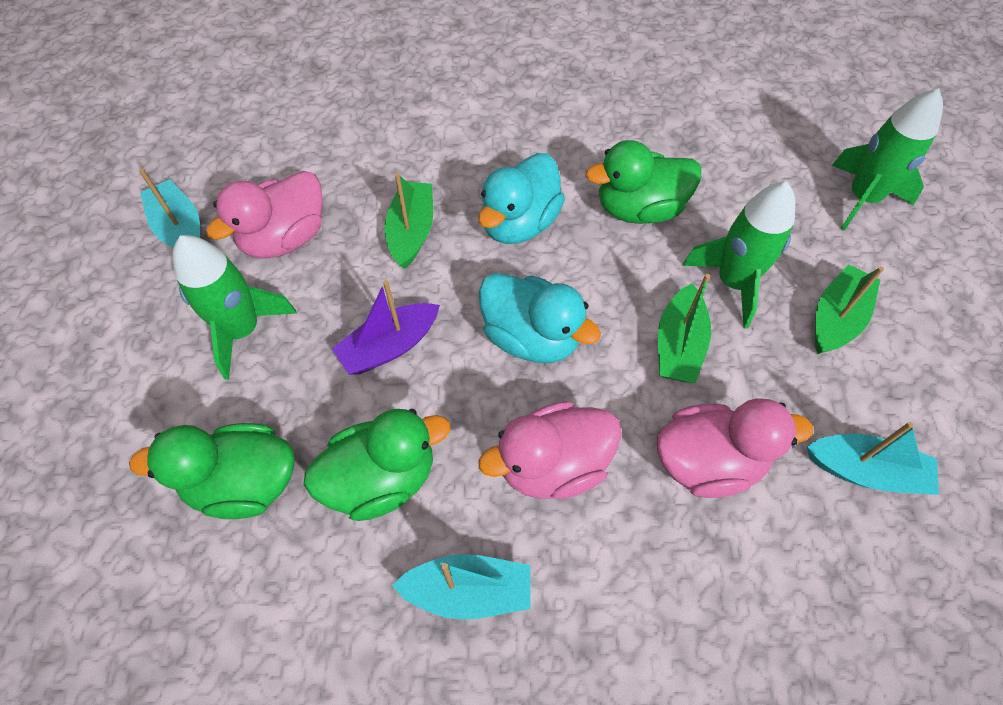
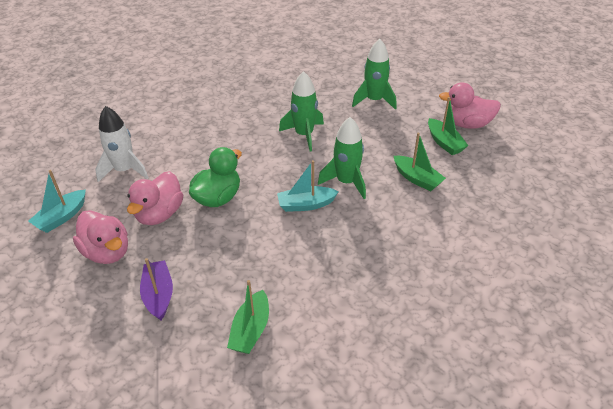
green duck: 3 -> 1
turquoise boat: 3 -> 2
turquoise duck: 2 -> 0
white rocket: 0 -> 1

